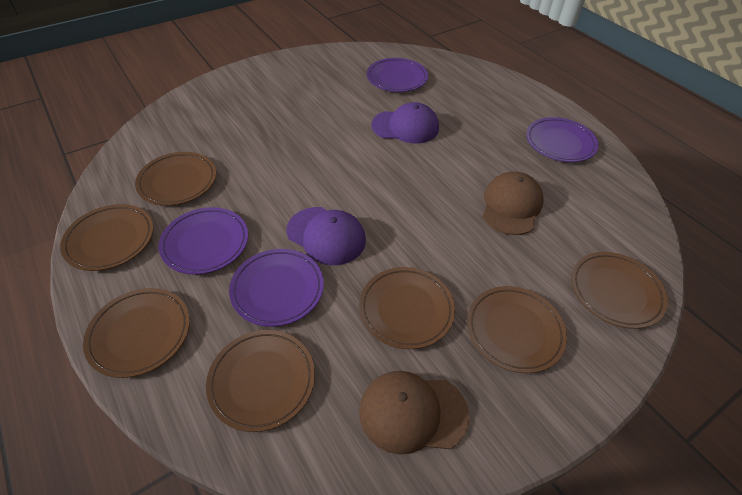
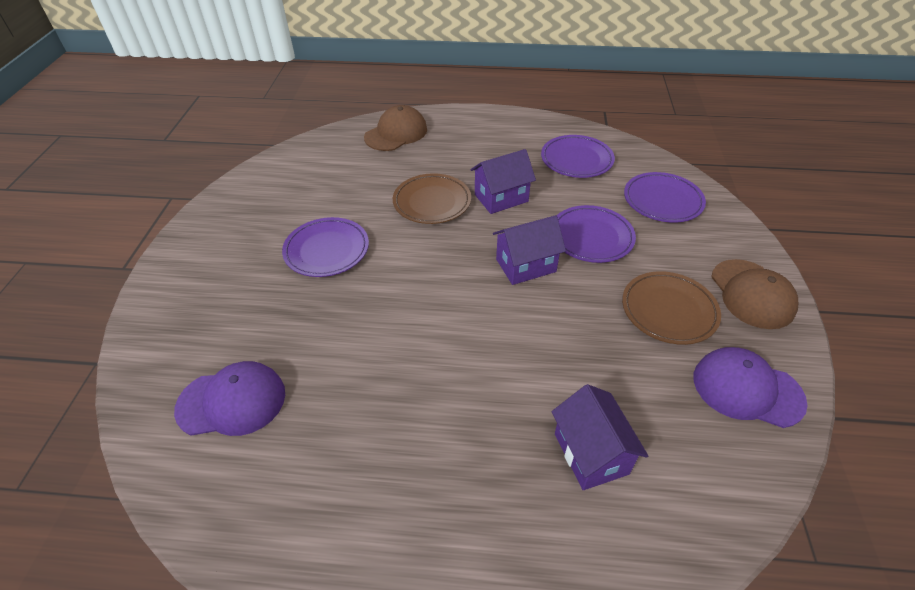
brown plate: 7 -> 2
purple house: 0 -> 3

